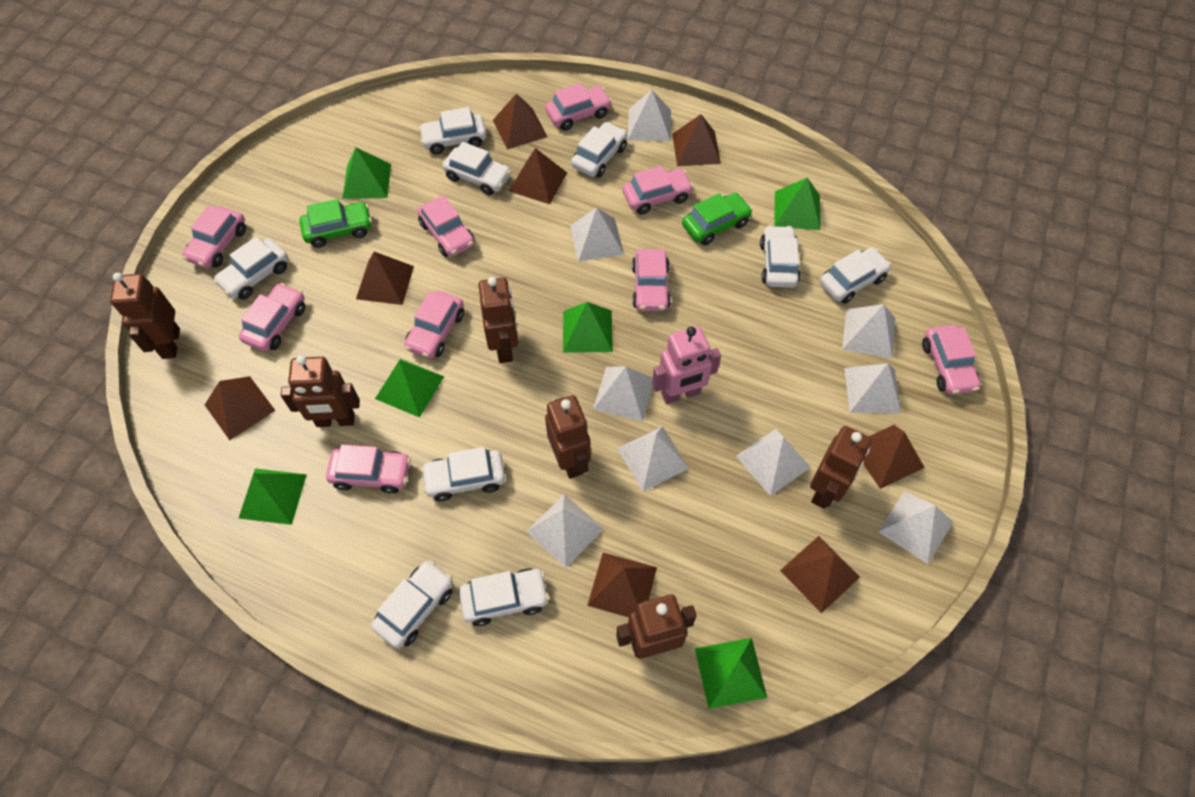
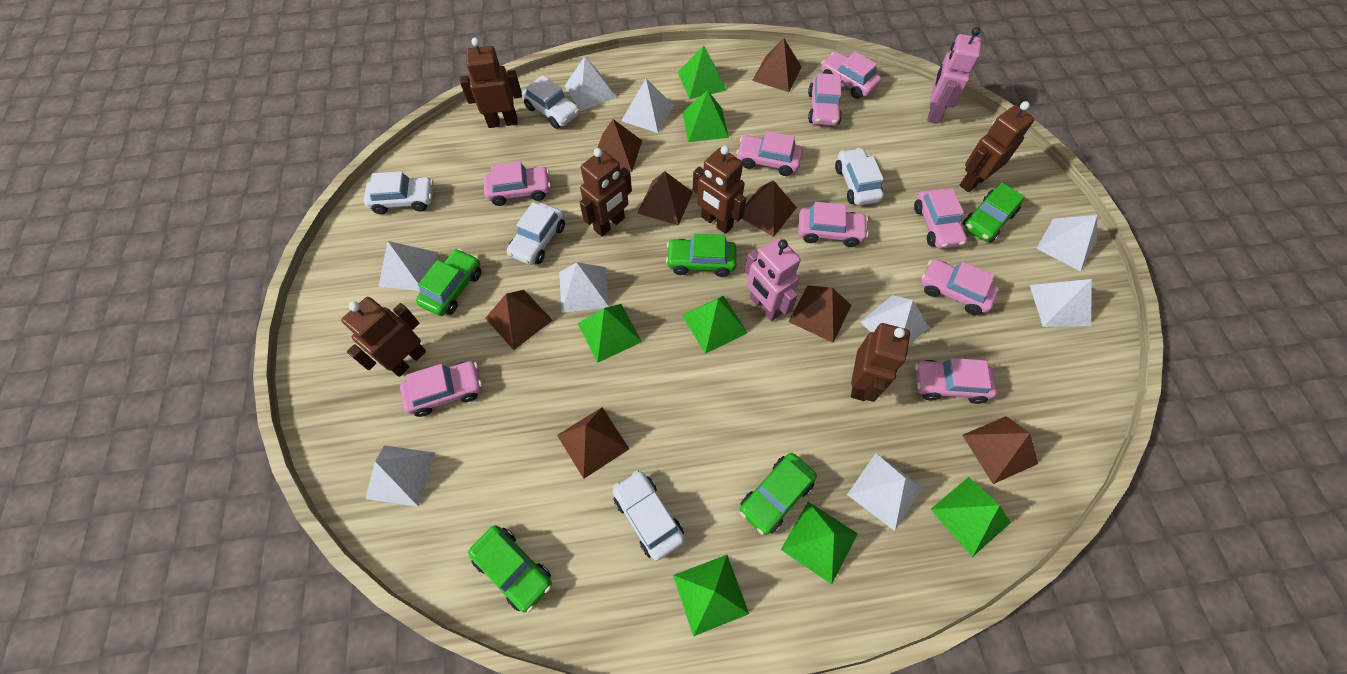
green car: 2 -> 5
green pyramid: 6 -> 7
pink robot: 1 -> 2
white car: 9 -> 5

